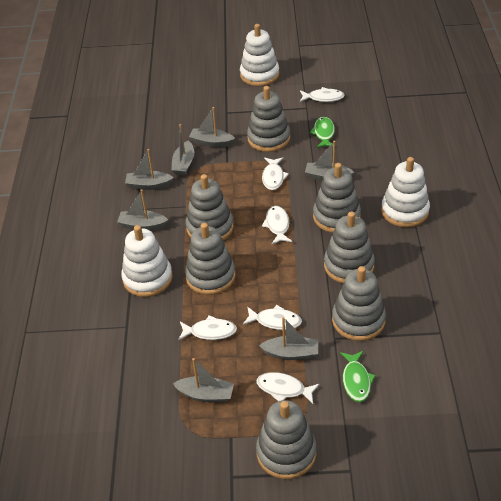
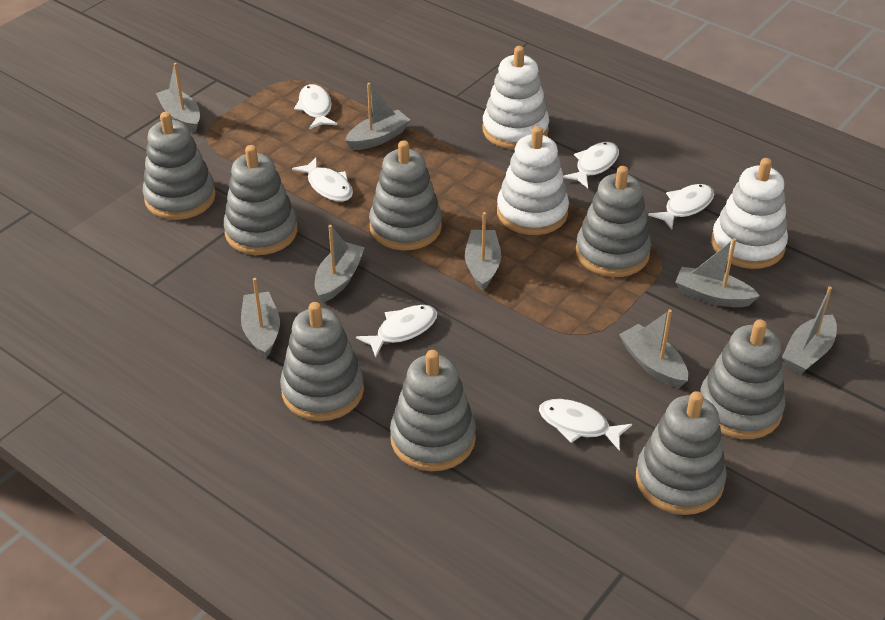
green fish: 2 -> 0
grey boat: 7 -> 8
grey stacking toy: 7 -> 8

